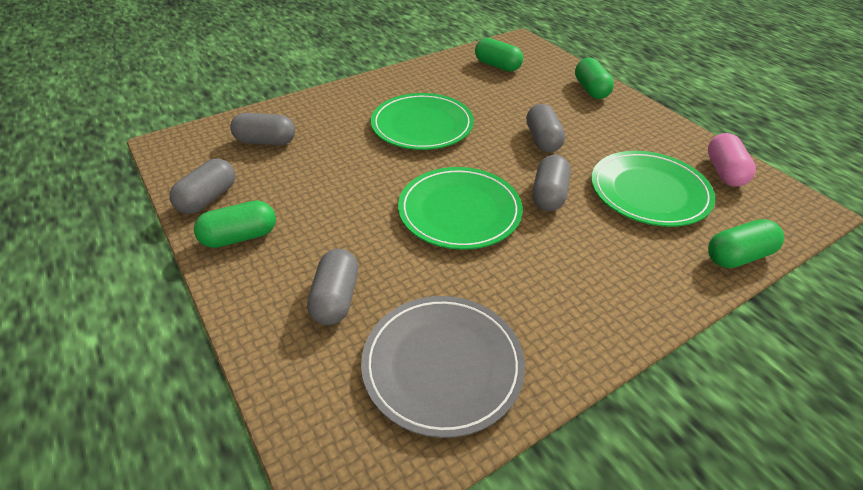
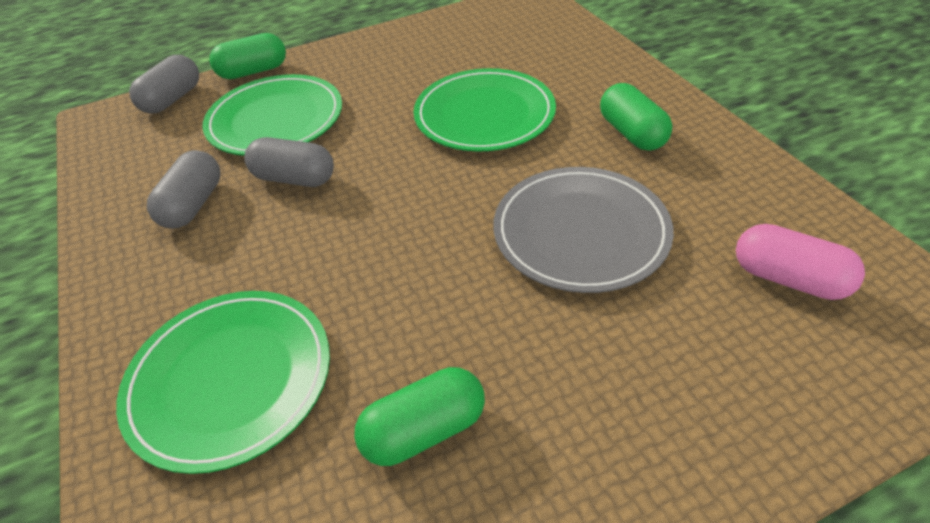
green capsule: 4 -> 3
grey capsule: 5 -> 3

